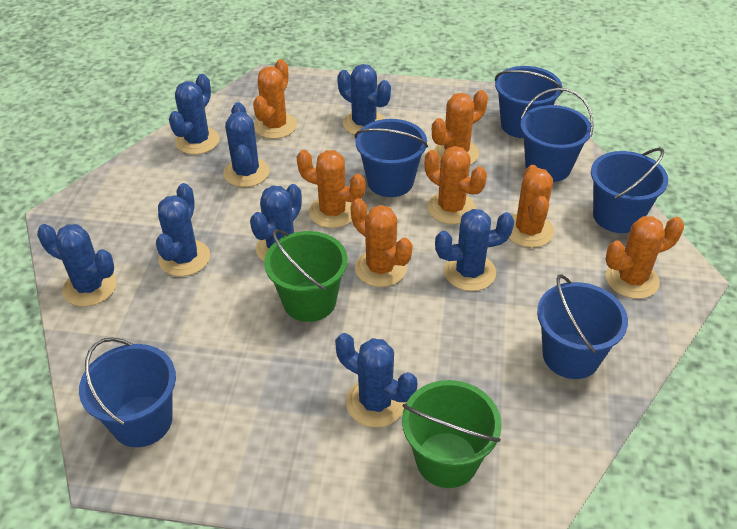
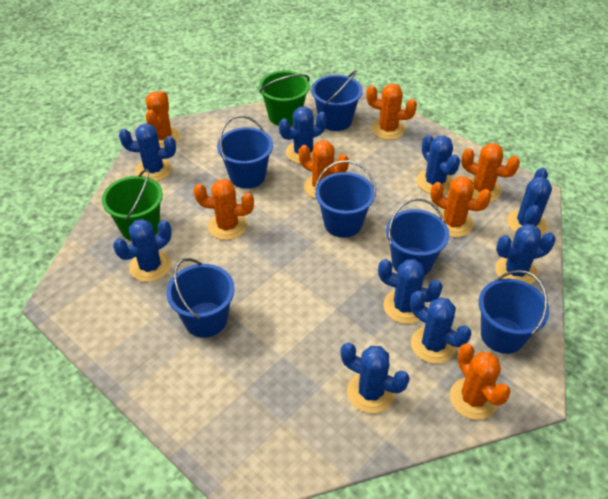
blue cactus: 8 -> 9

